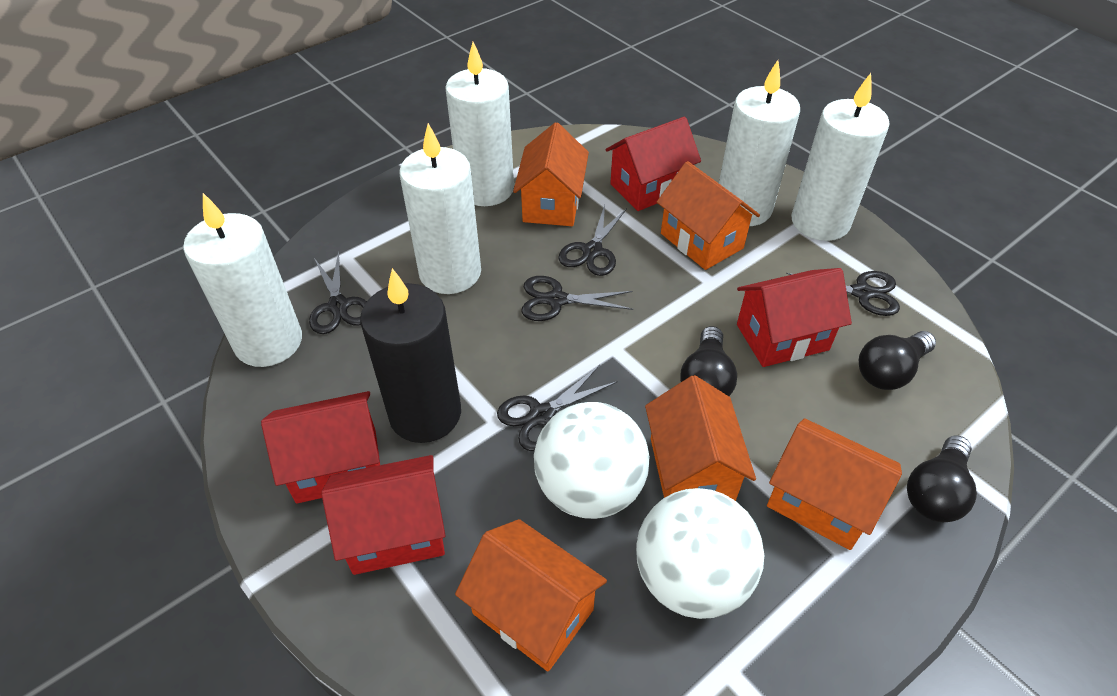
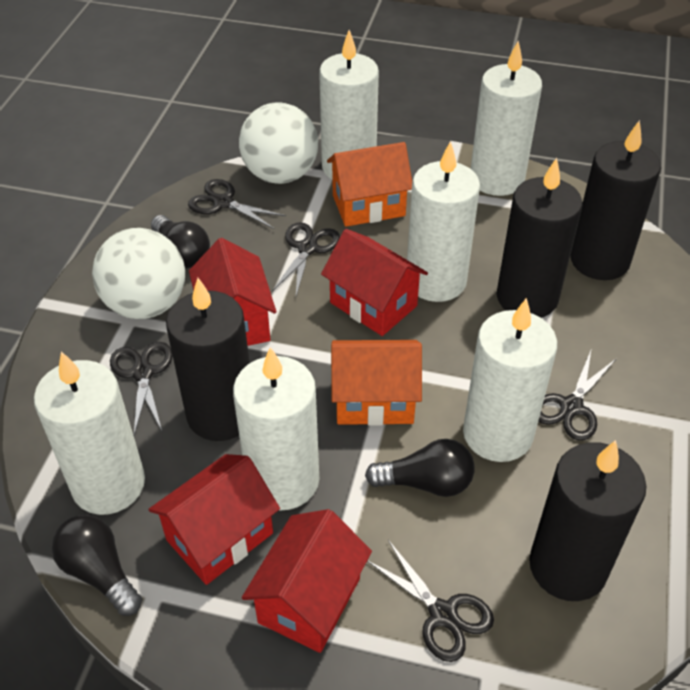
black candle: 1 -> 4
orange house: 5 -> 2
white candle: 5 -> 6

